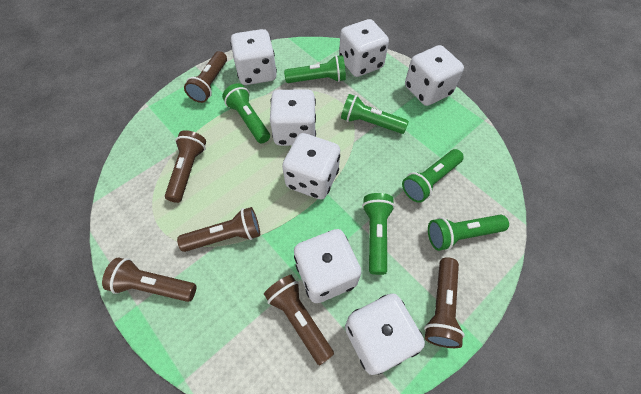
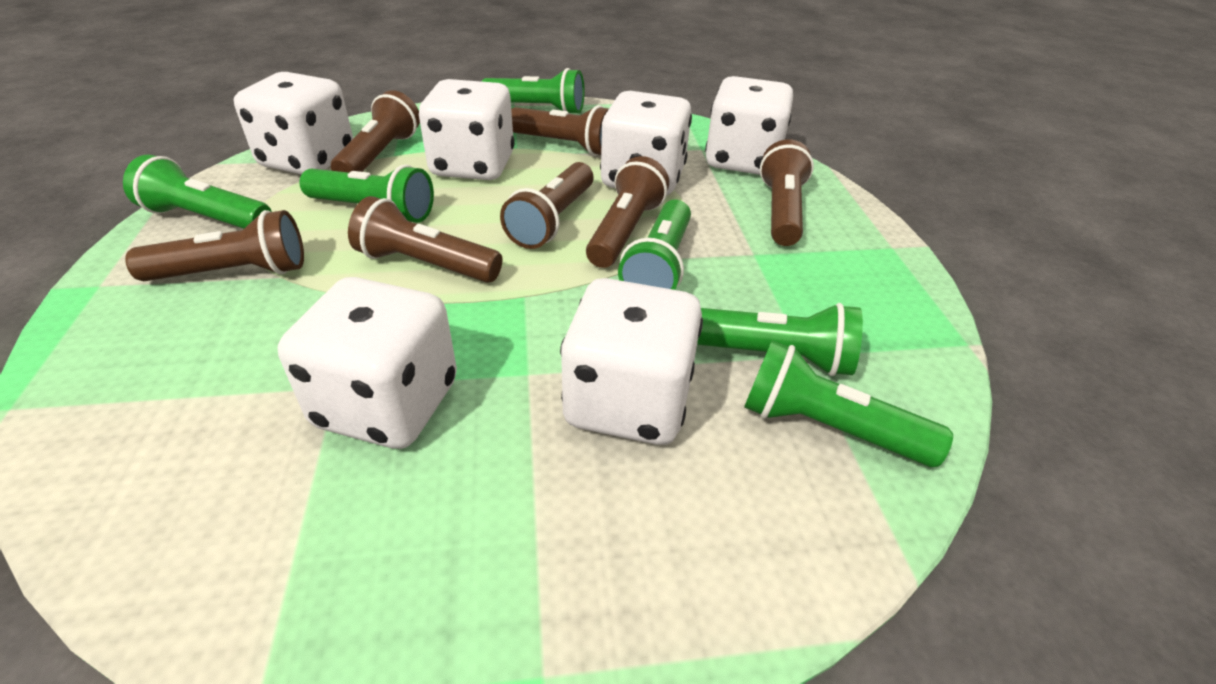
brown flashlight: 6 -> 7
white dice: 7 -> 6

